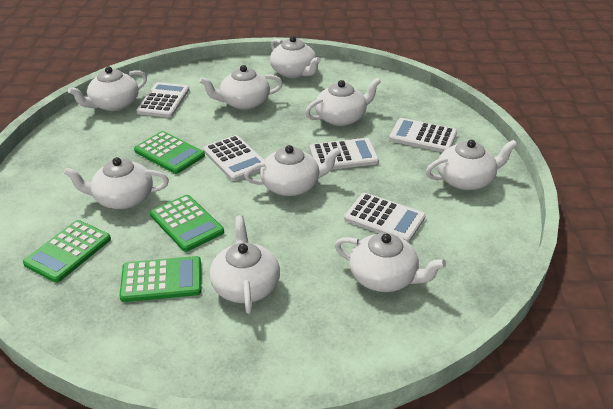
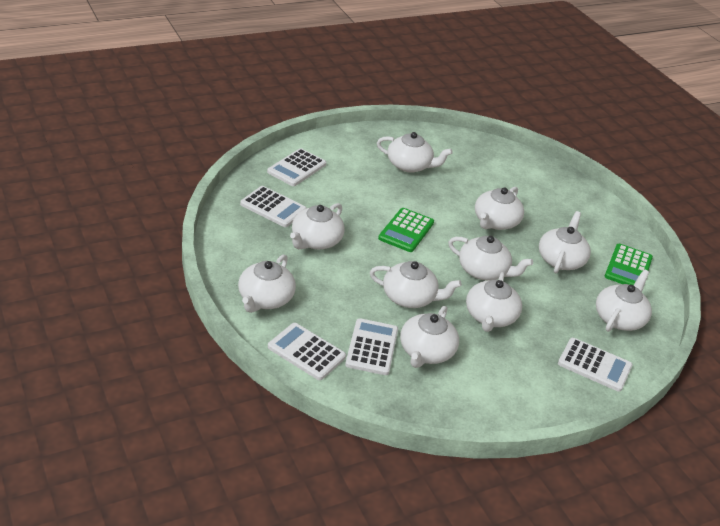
green calculator: 4 -> 2
white teapot: 9 -> 10

